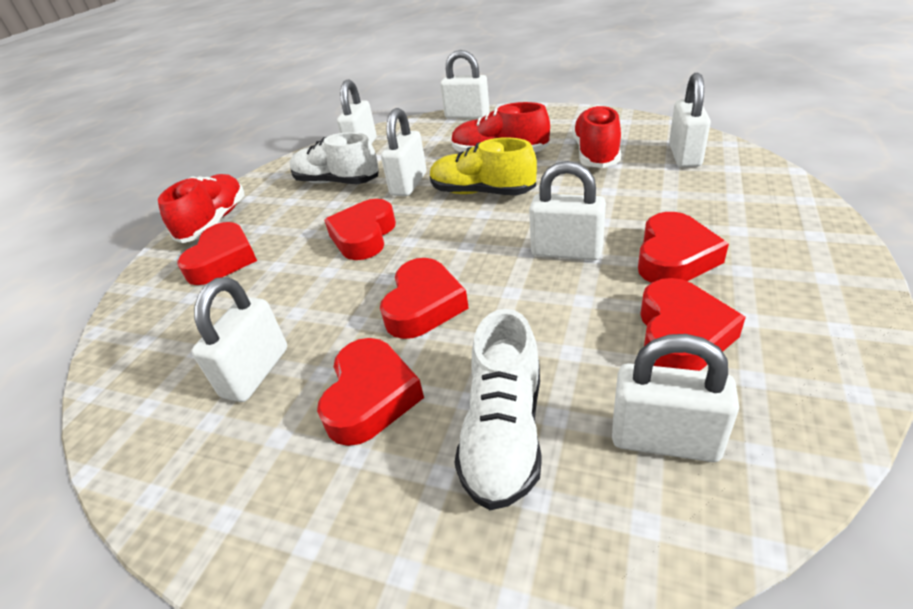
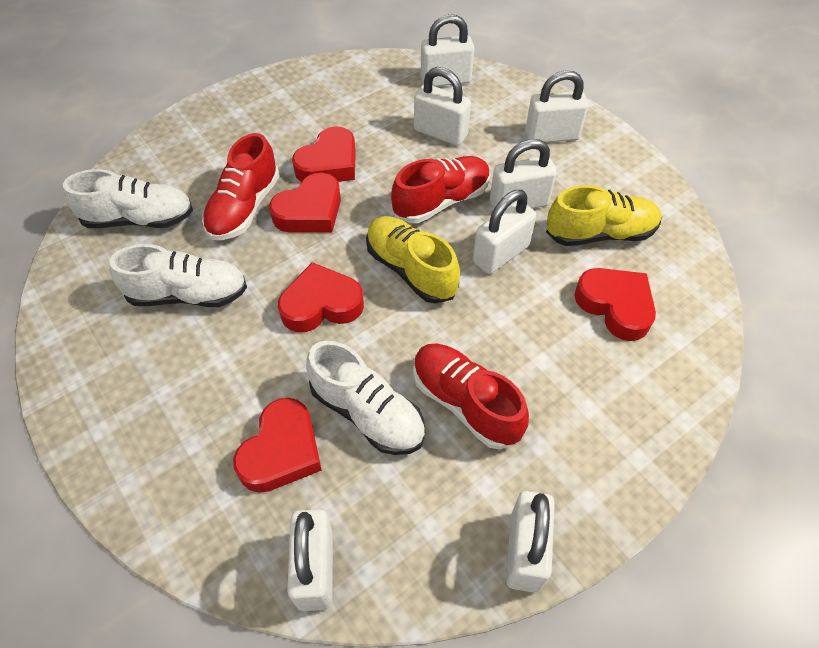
red heart: 6 -> 5
white shoe: 2 -> 3
yellow shoe: 1 -> 2

